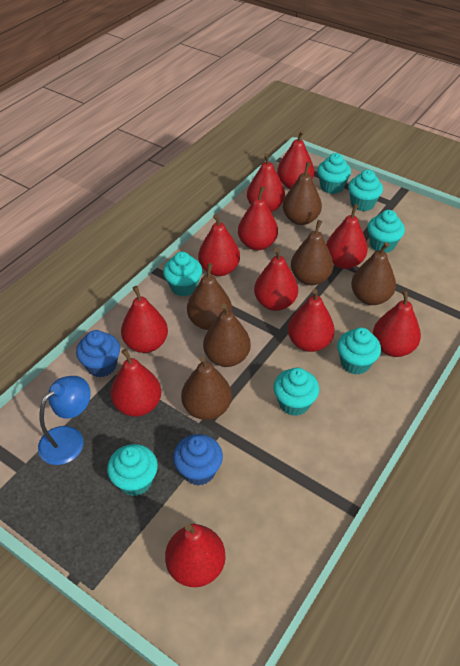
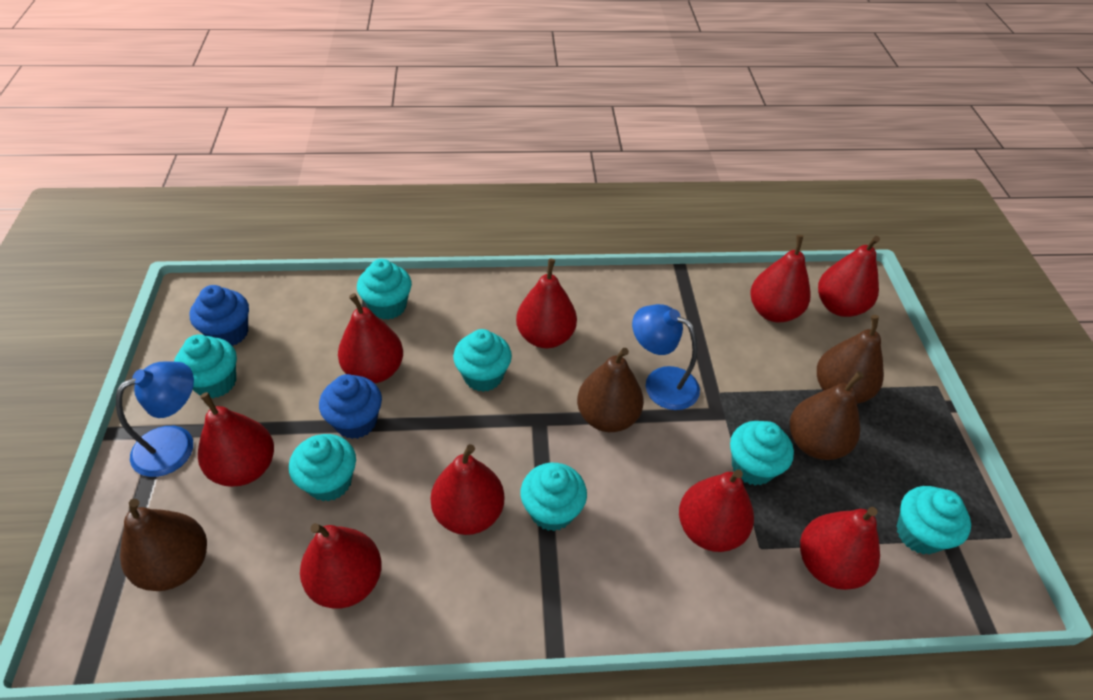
blue lamp: 1 -> 2
brown pear: 6 -> 4
red pear: 11 -> 9

